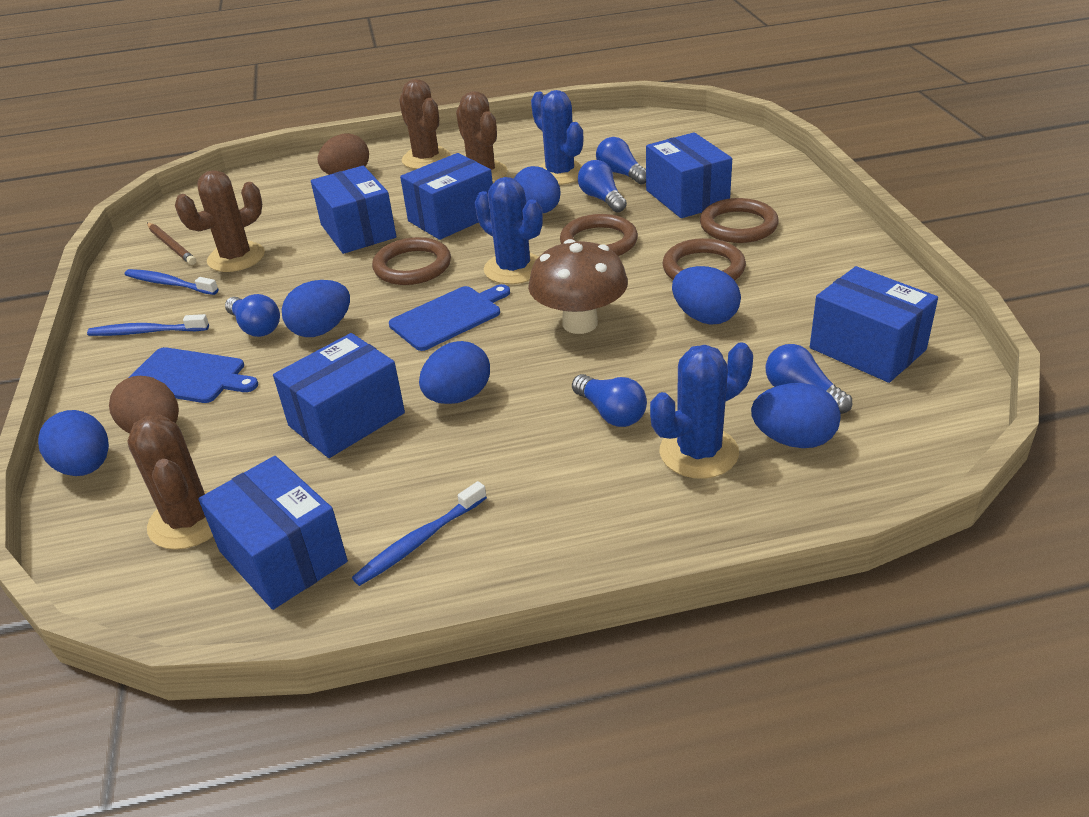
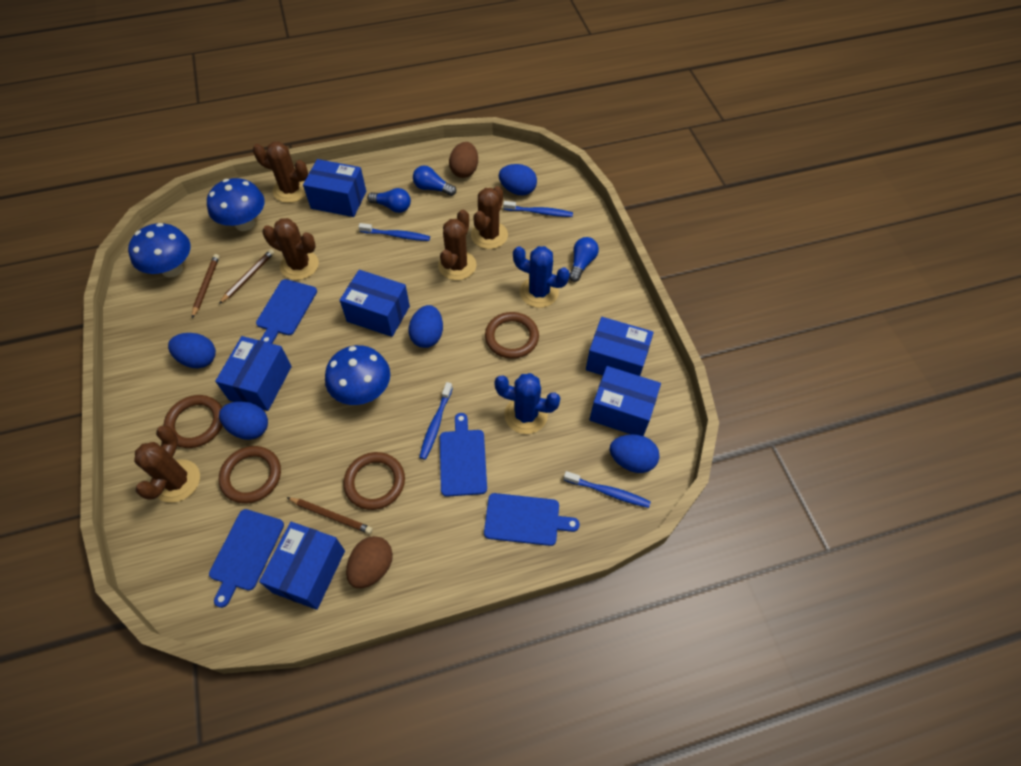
blue cactus: 3 -> 2
blue cutting board: 2 -> 4
blue egg: 6 -> 5
blue light bulb: 5 -> 3
blue mushroom: 0 -> 3
blue toothbrush: 3 -> 4
brown cactus: 4 -> 5
brown mushroom: 1 -> 0
brown pencil: 1 -> 3

